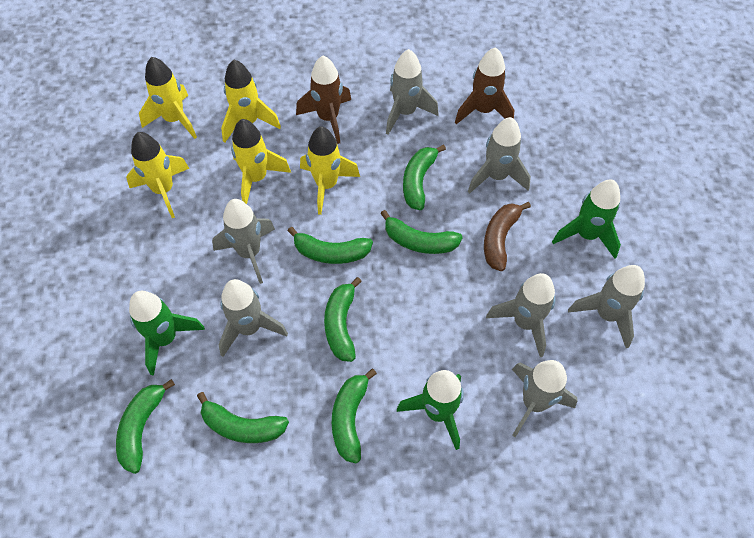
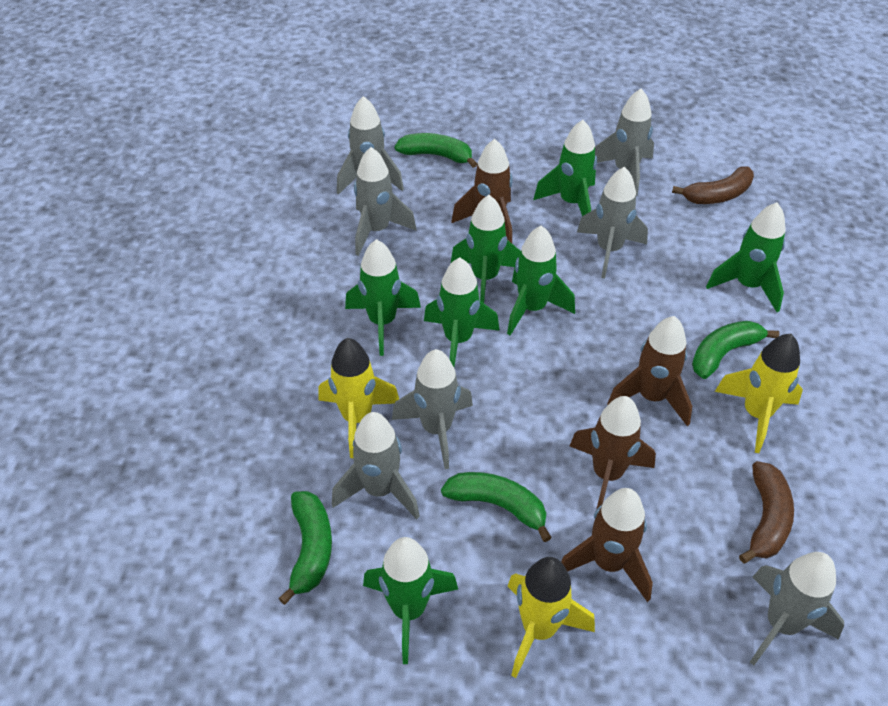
brown banana: 1 -> 2
brown rocket: 2 -> 4
green banana: 7 -> 4
green rocket: 3 -> 7
yellow rocket: 5 -> 3

